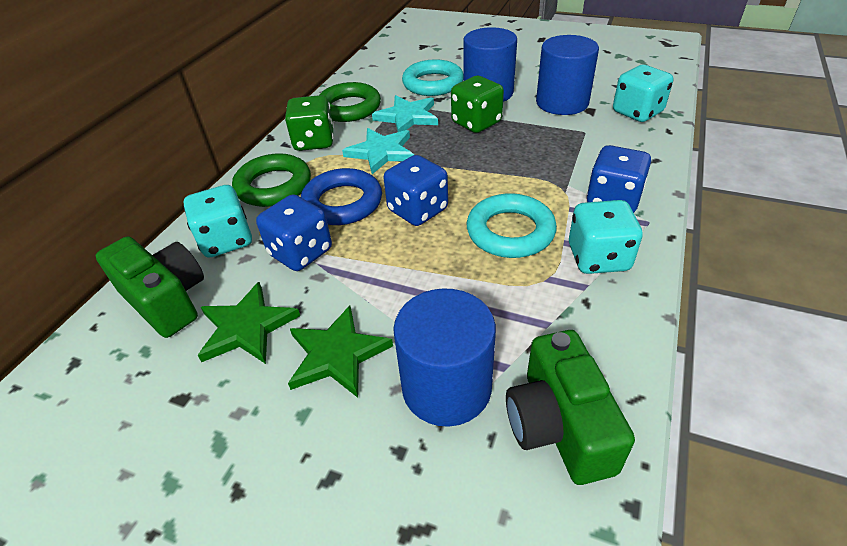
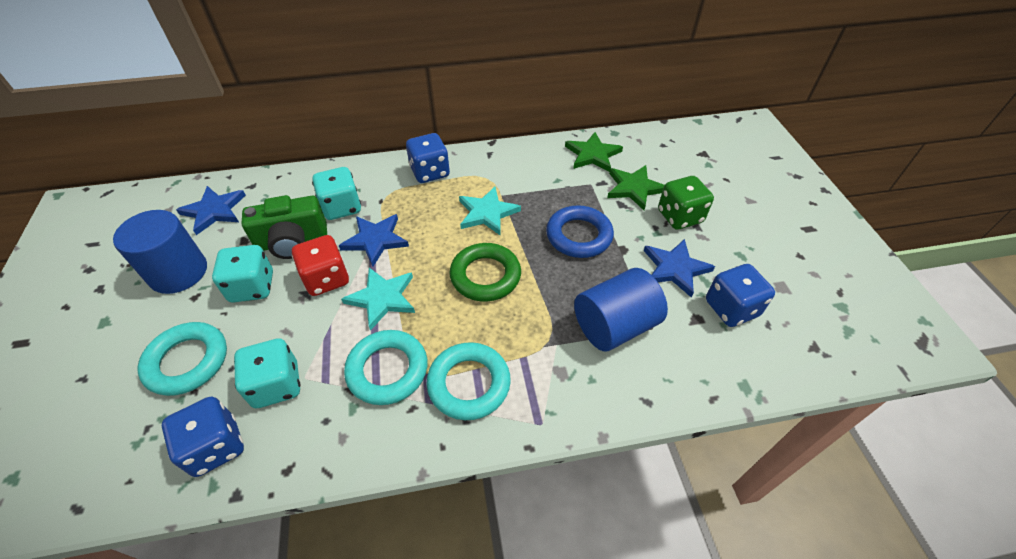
blue cylinder: 3 -> 2
blue star: 0 -> 3
green camera: 2 -> 1
green dice: 2 -> 1
green ring: 2 -> 1
red dice: 0 -> 1
turquoise ring: 2 -> 3

